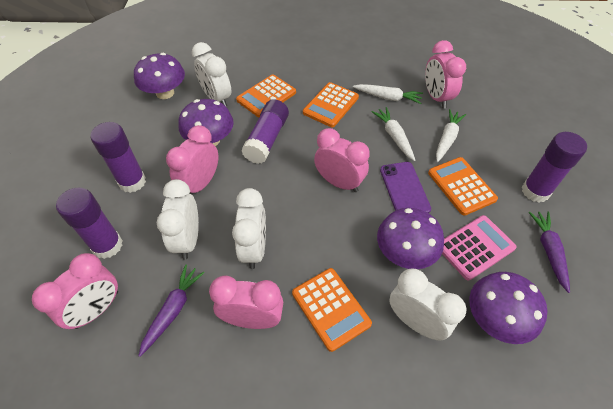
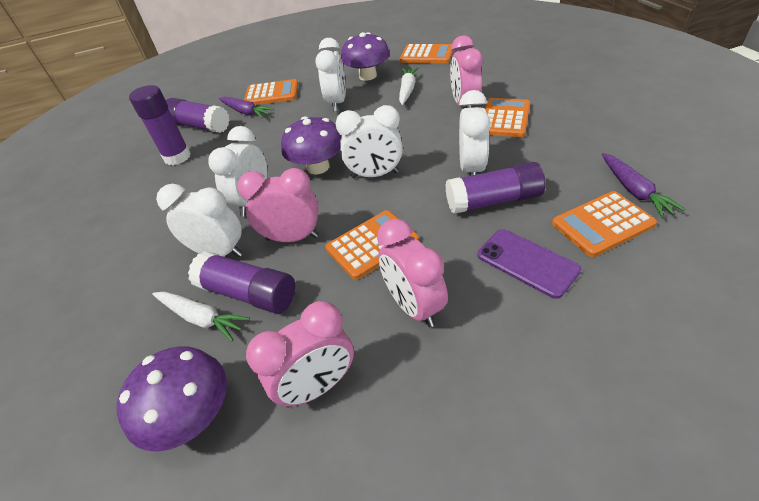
orange calculator: 4 -> 5
pink calculator: 1 -> 0
pink clock: 5 -> 4
purple mushroom: 4 -> 3
white carrot: 3 -> 2
white clock: 4 -> 5

